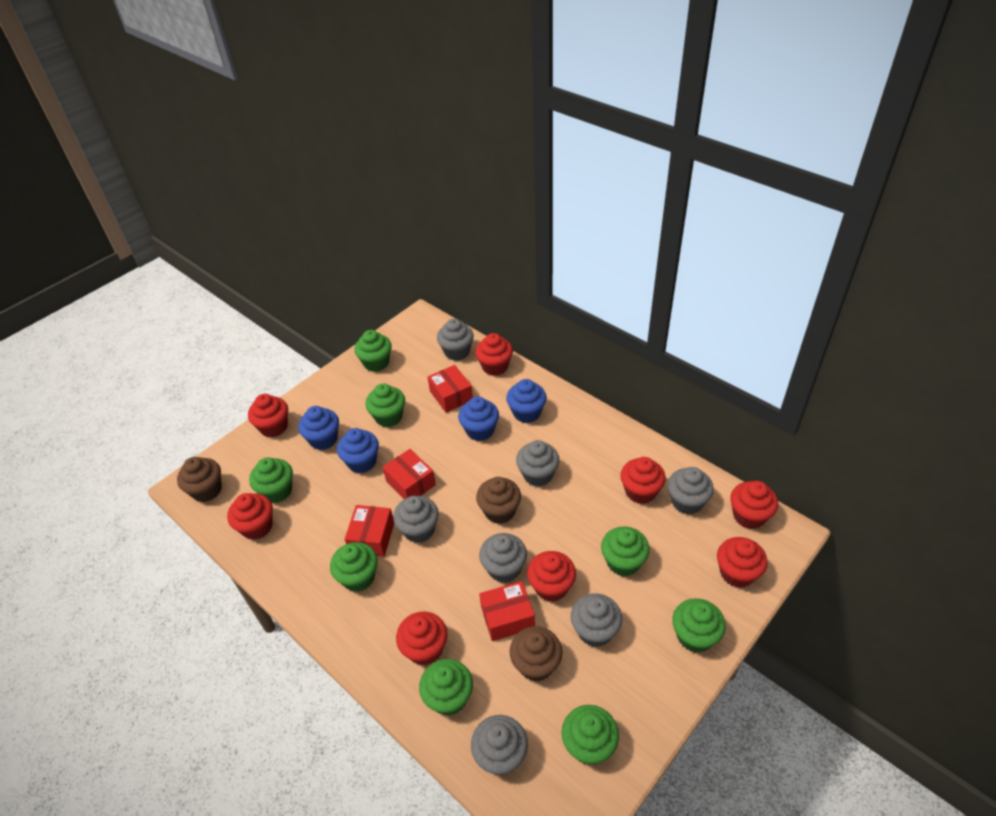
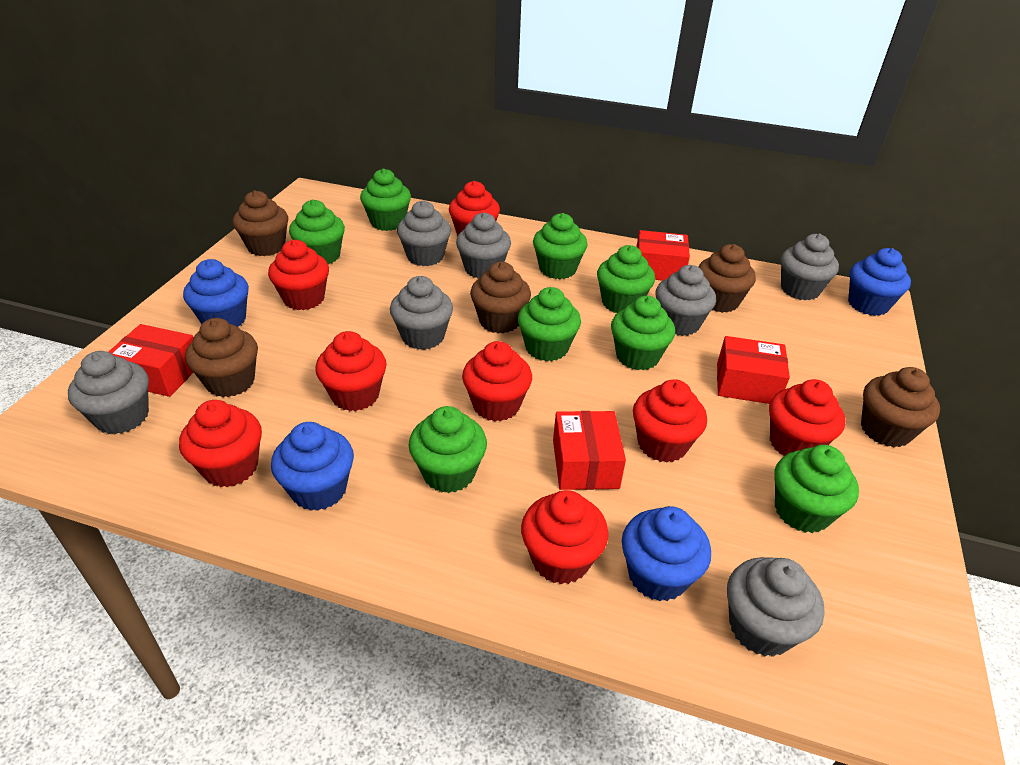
brown cupcake: 3 -> 5

